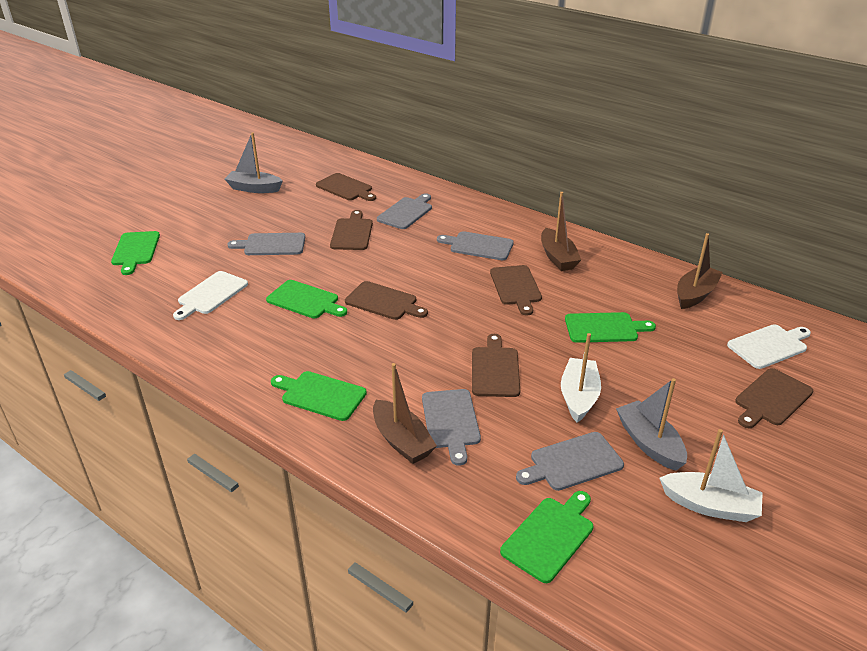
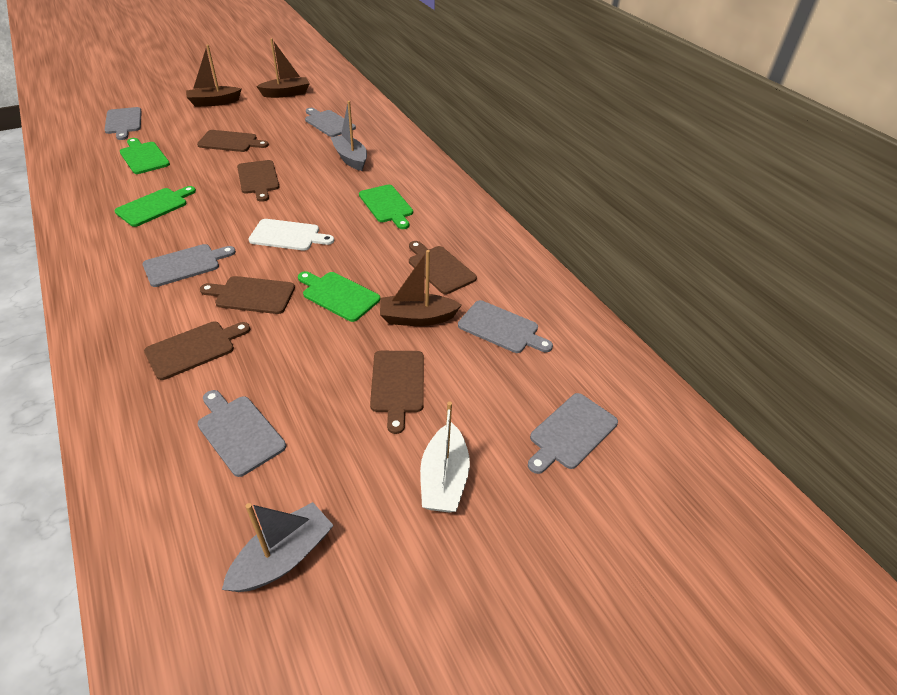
green cutting board: 5 -> 4
grey cutting board: 5 -> 6
white boat: 2 -> 1
white cutting board: 2 -> 1

